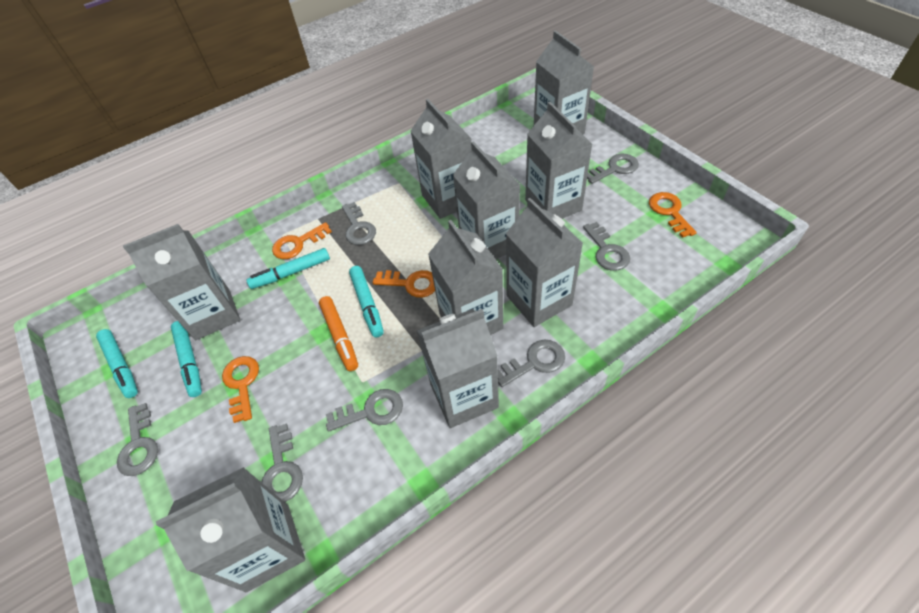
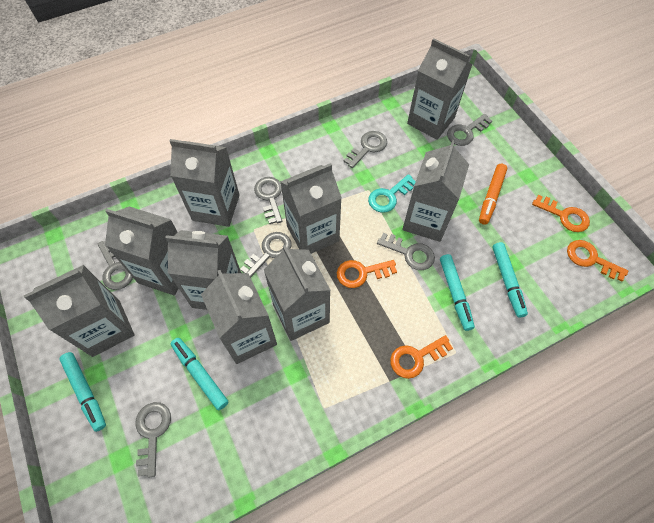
turquoise key: 0 -> 1

